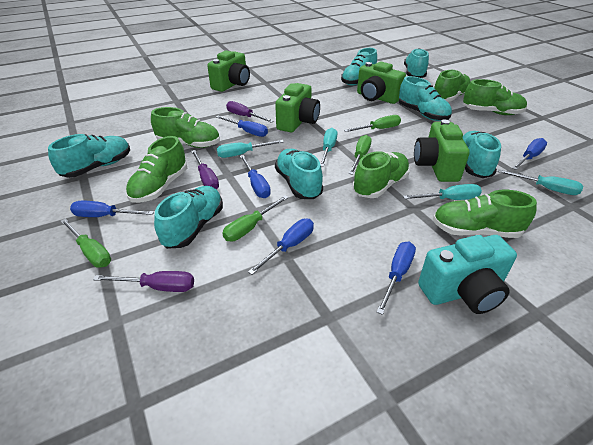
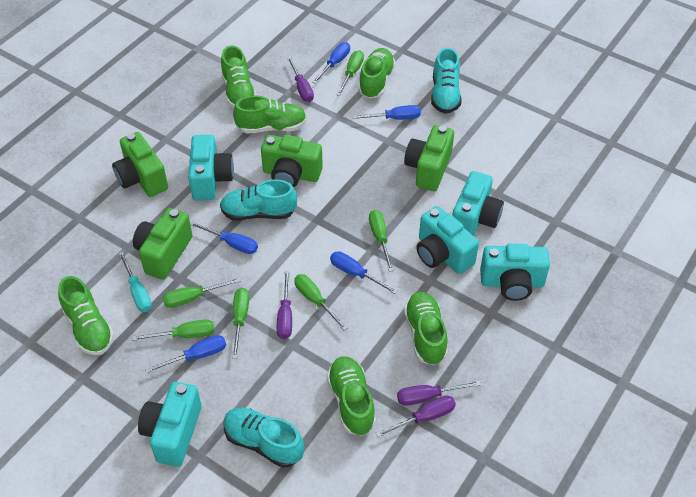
blue screwdriver: 6 -> 5
green screwdriver: 4 -> 6
purple screwdriver: 3 -> 4
turquoise camera: 1 -> 5
turquoise screwdriver: 4 -> 1
turquoise shoe: 7 -> 3

